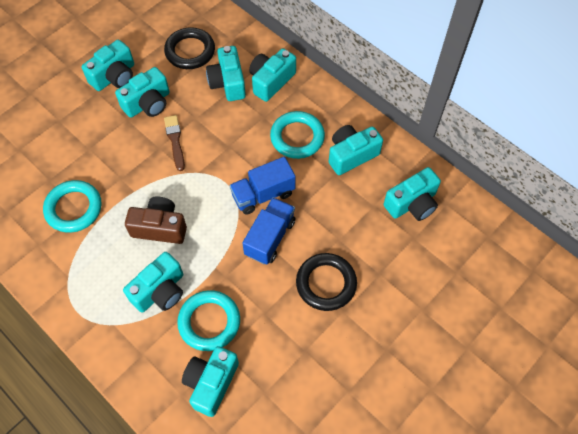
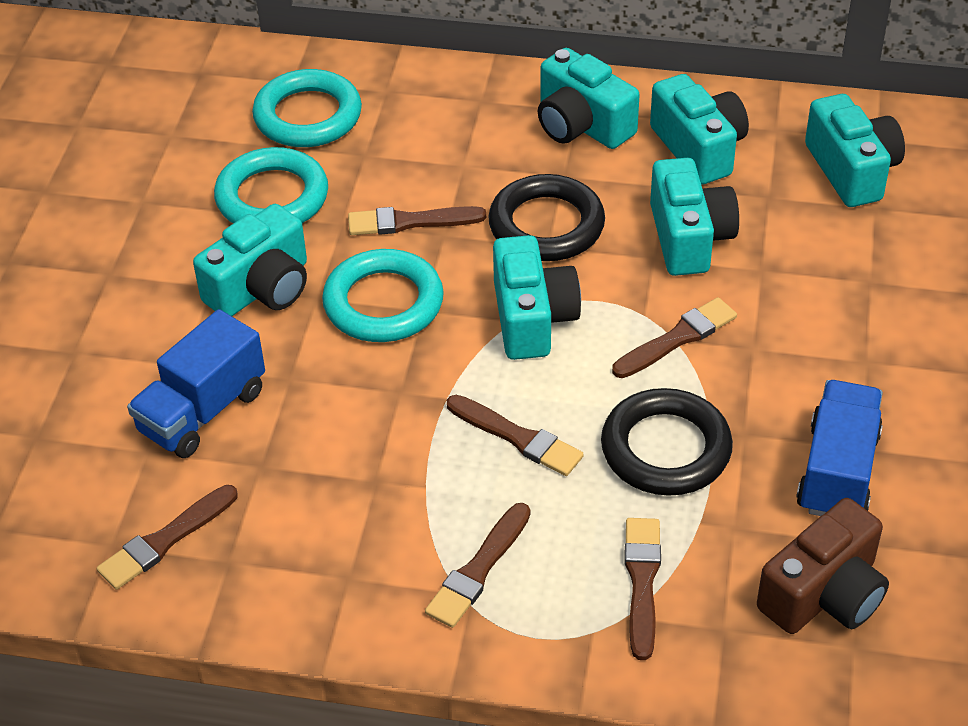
brown brush: 1 -> 6
turquoise camera: 8 -> 6

